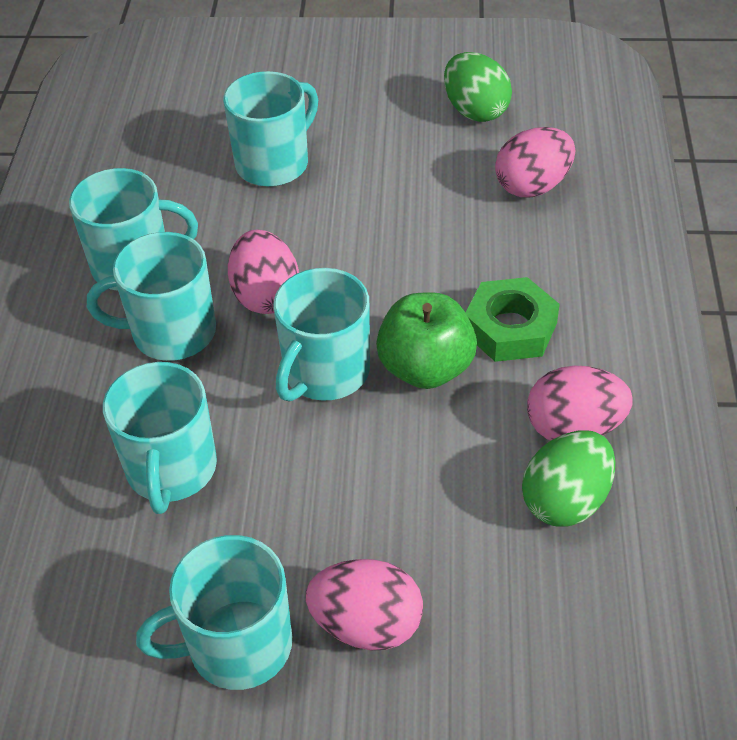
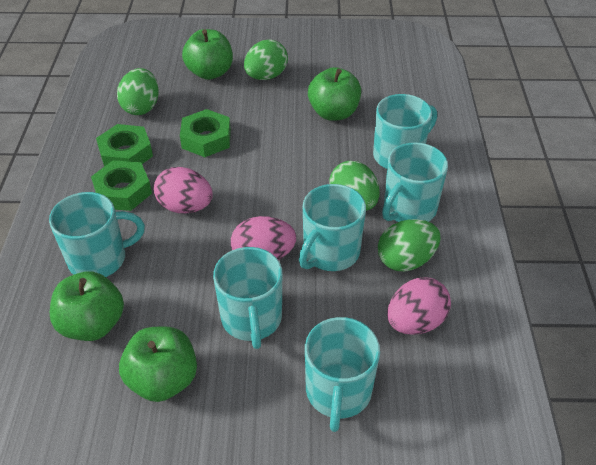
green apple: 1 -> 4
green egg: 2 -> 4
green nut: 1 -> 3
pink egg: 4 -> 3

